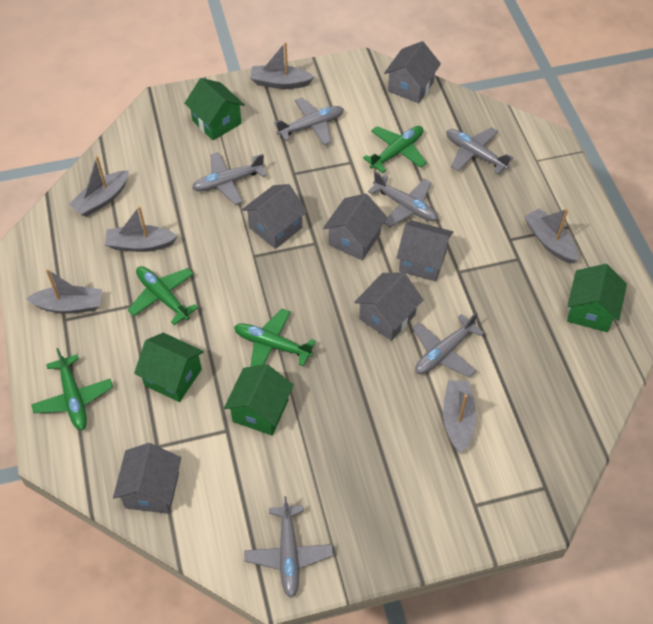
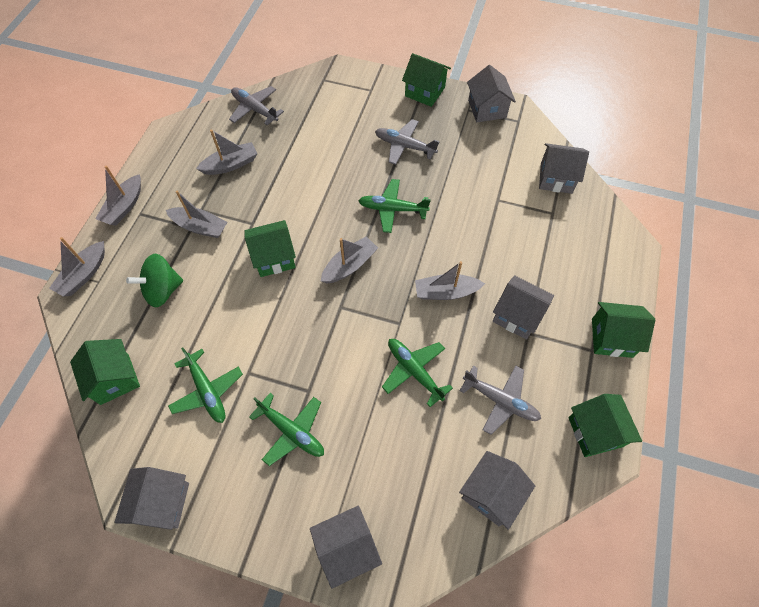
green house: 4 -> 5
green spinning top: 0 -> 1
grey plane: 6 -> 3

